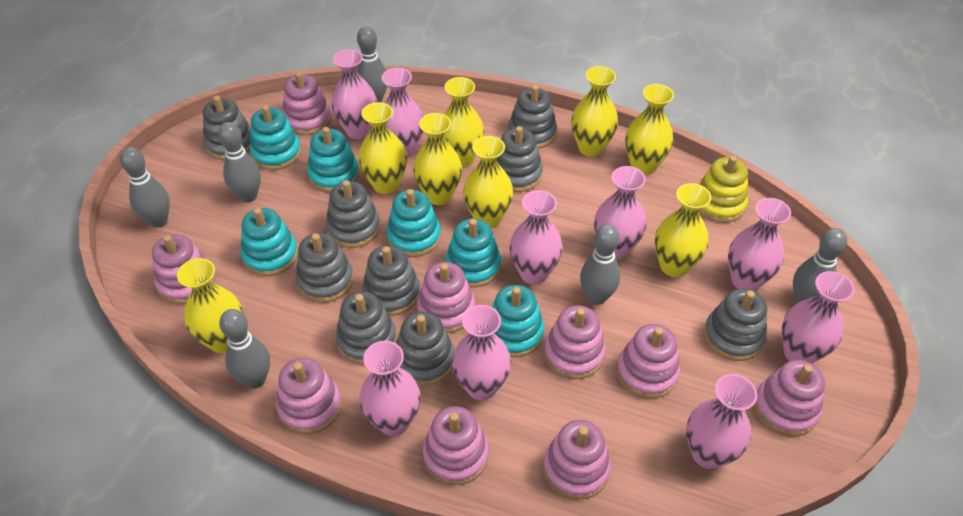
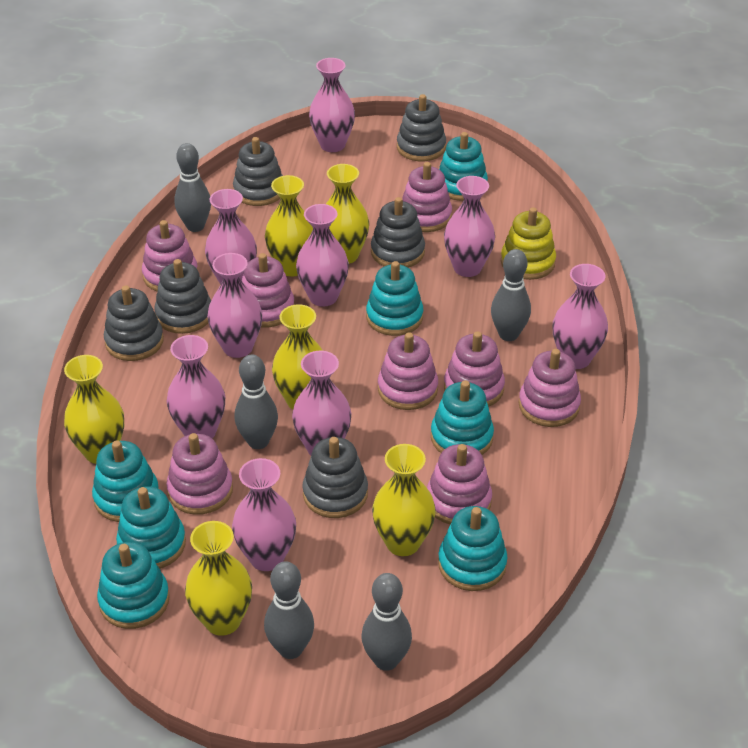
grey bowling pin: 6 -> 5
grey stacking toy: 9 -> 6
pink stacking toy: 9 -> 8
turquoise stacking toy: 6 -> 7
yellow vase: 8 -> 6

